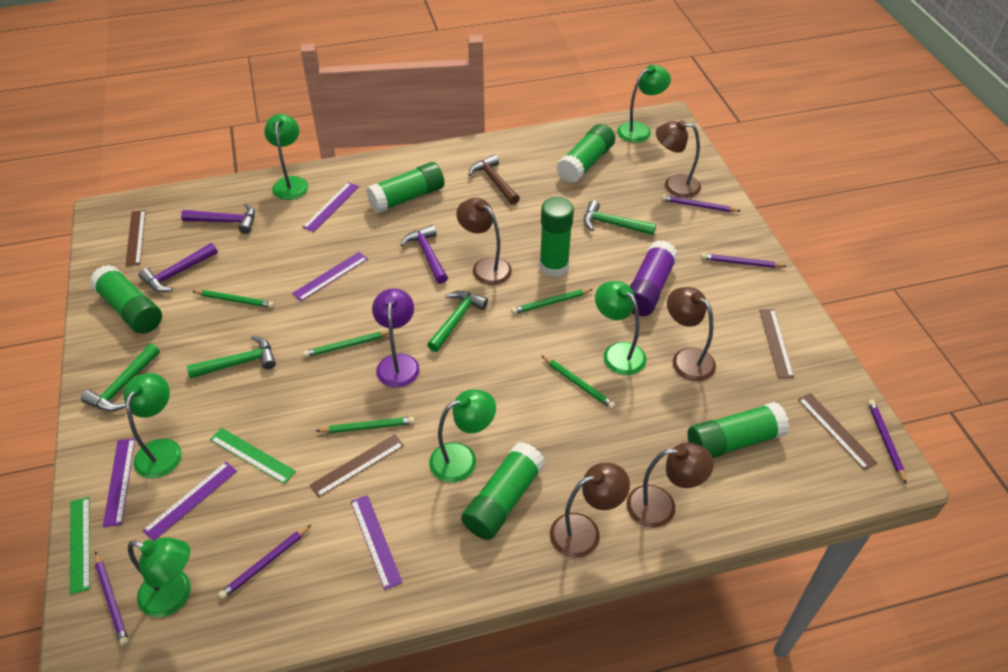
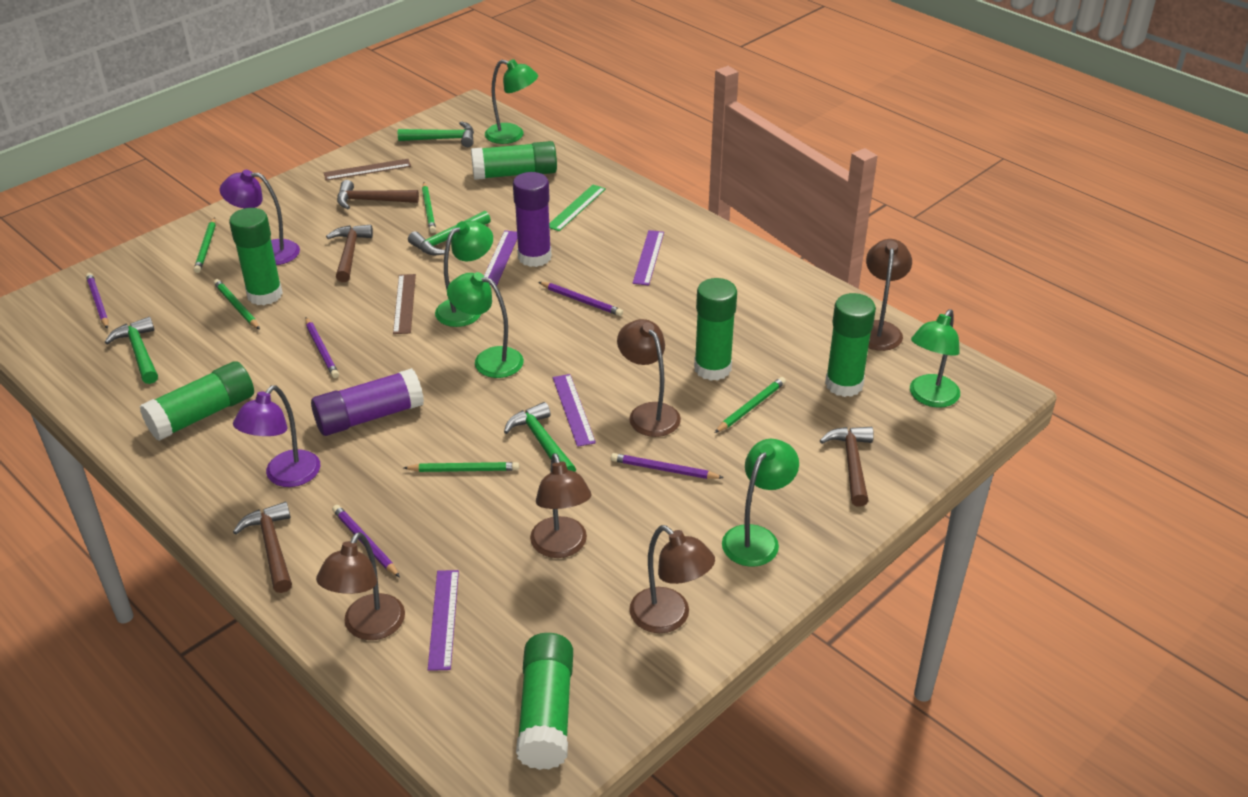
brown hammer: 1 -> 4
brown ruler: 4 -> 2
green lamp: 6 -> 5
green ruler: 2 -> 1
purple glue stick: 1 -> 2
purple hammer: 3 -> 0
purple lamp: 1 -> 2
purple ruler: 5 -> 4

